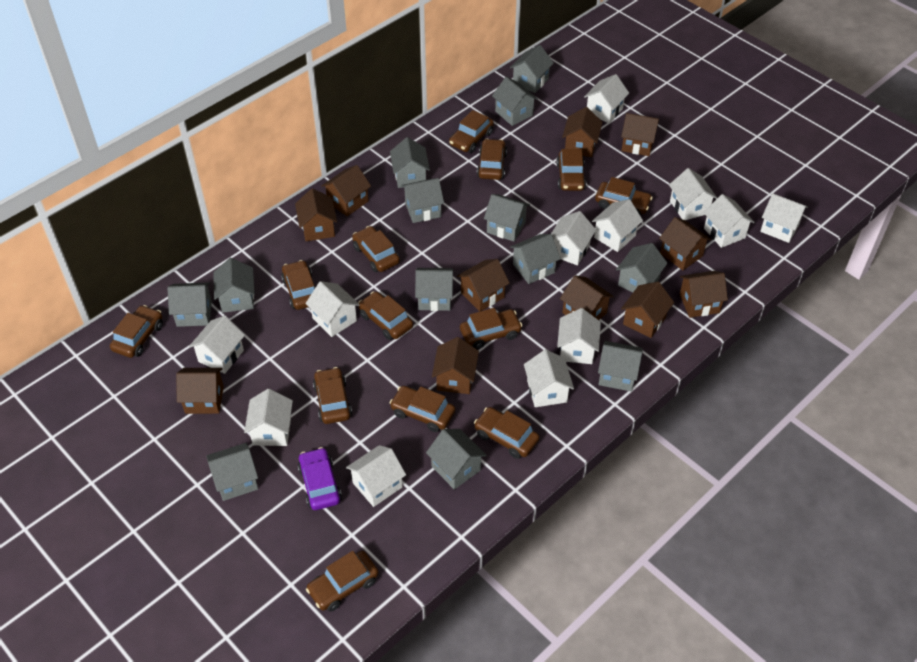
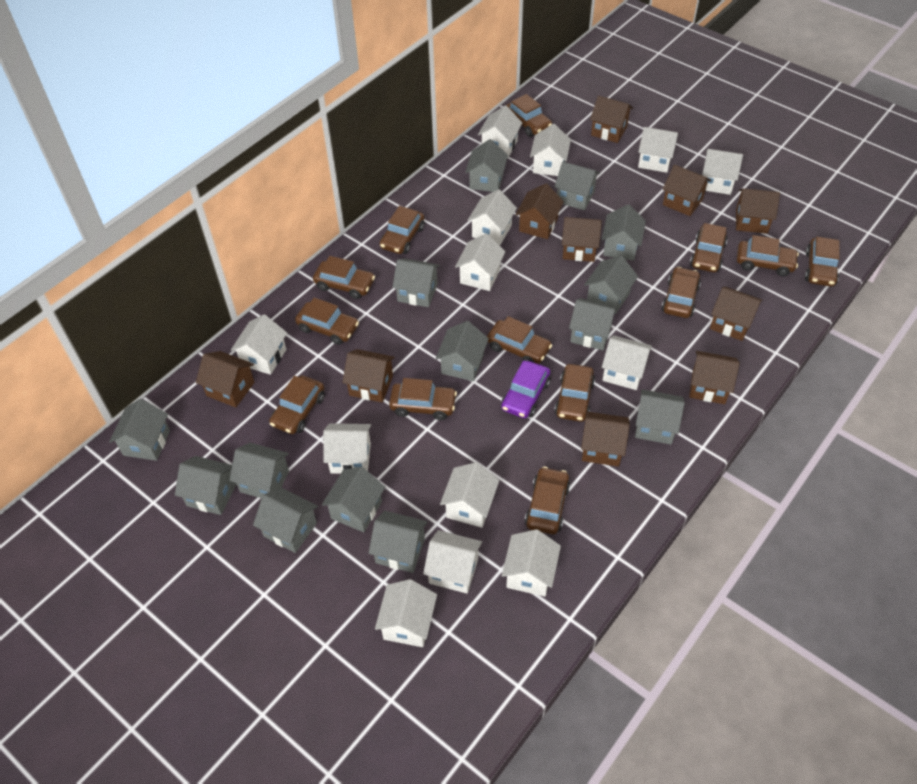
brown house: 11 -> 10
grey house: 13 -> 14
white house: 12 -> 13

